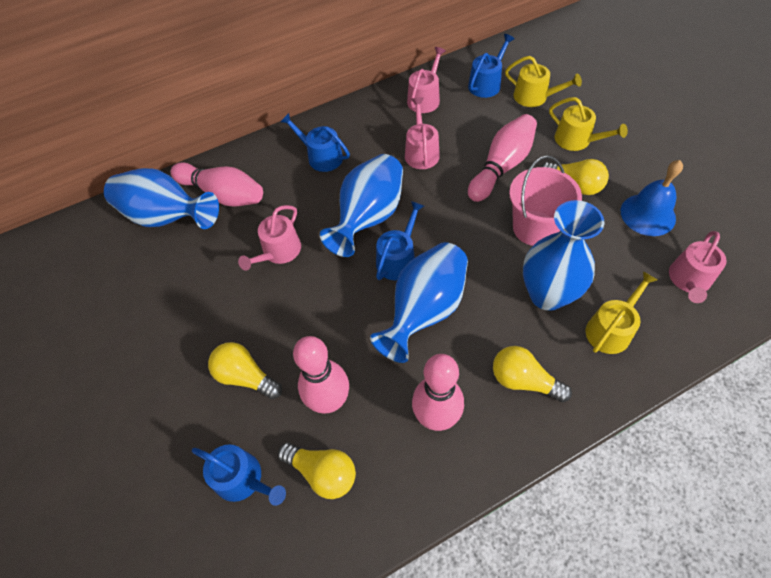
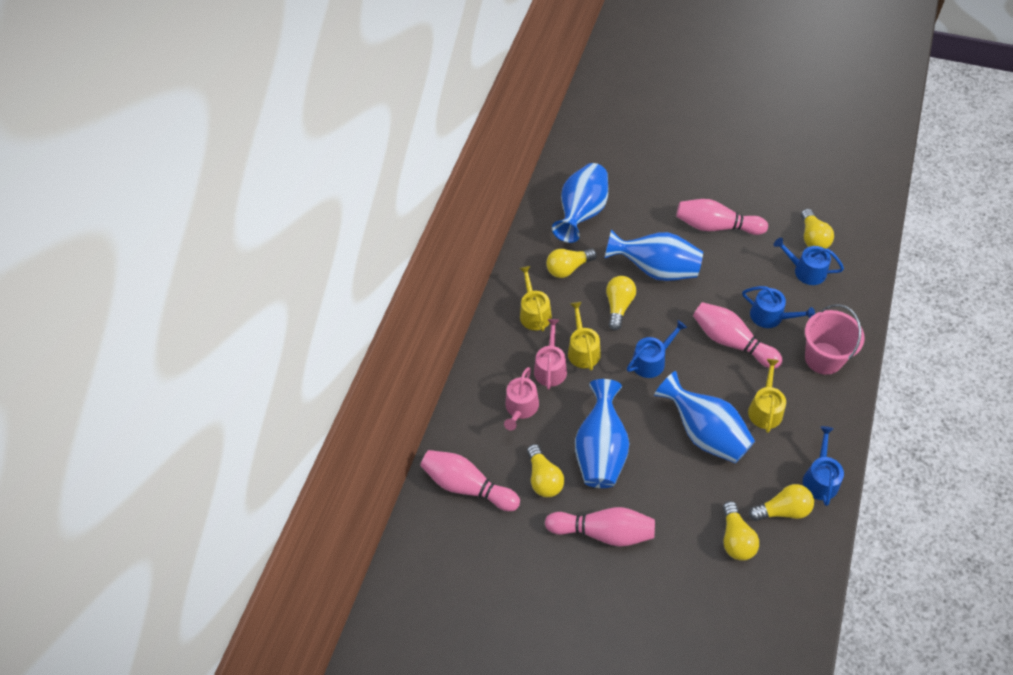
blue bell: 1 -> 0
pink watering can: 4 -> 2
yellow light bulb: 4 -> 6

